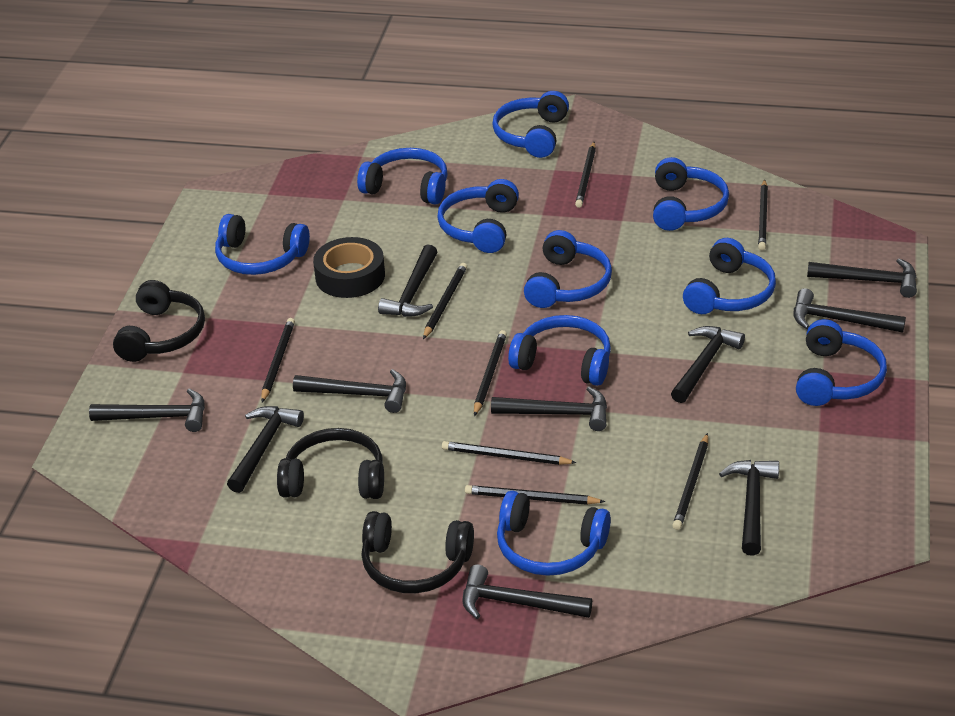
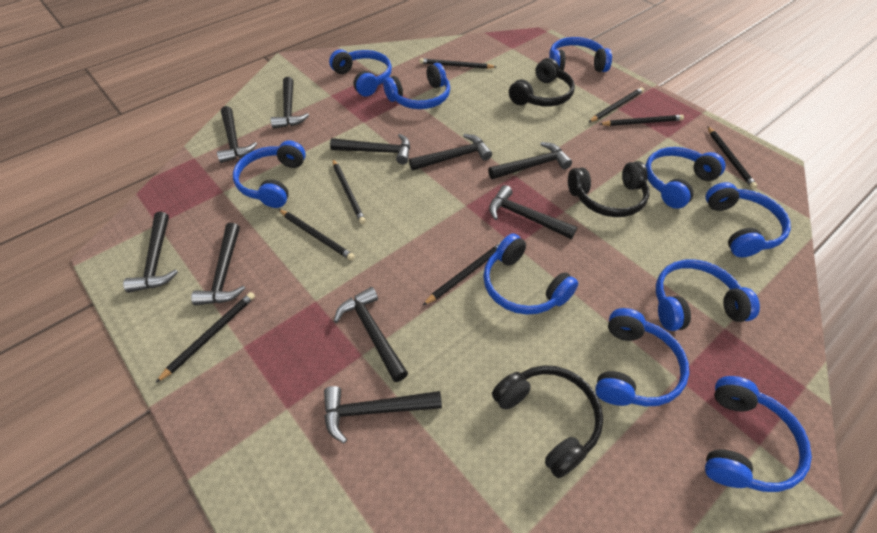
black tape: 1 -> 0

